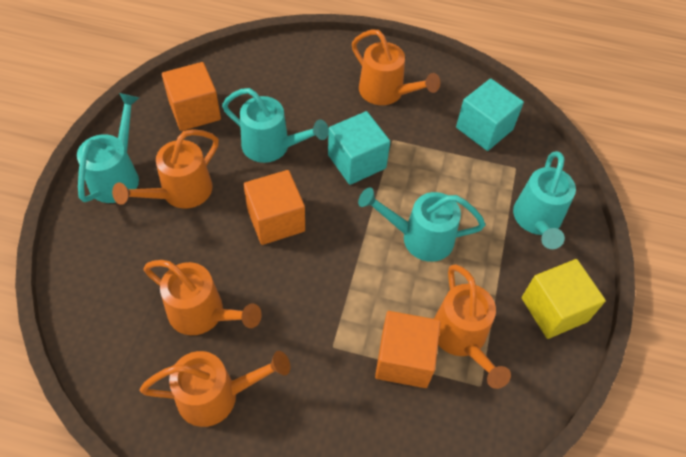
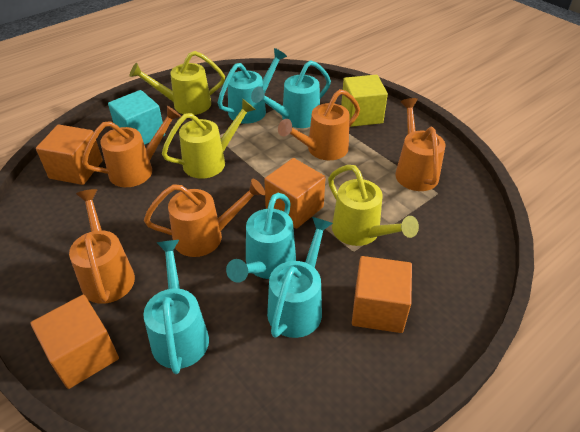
orange cube: 3 -> 4
turquoise cube: 2 -> 1
turquoise watering can: 4 -> 5
yellow watering can: 0 -> 3

